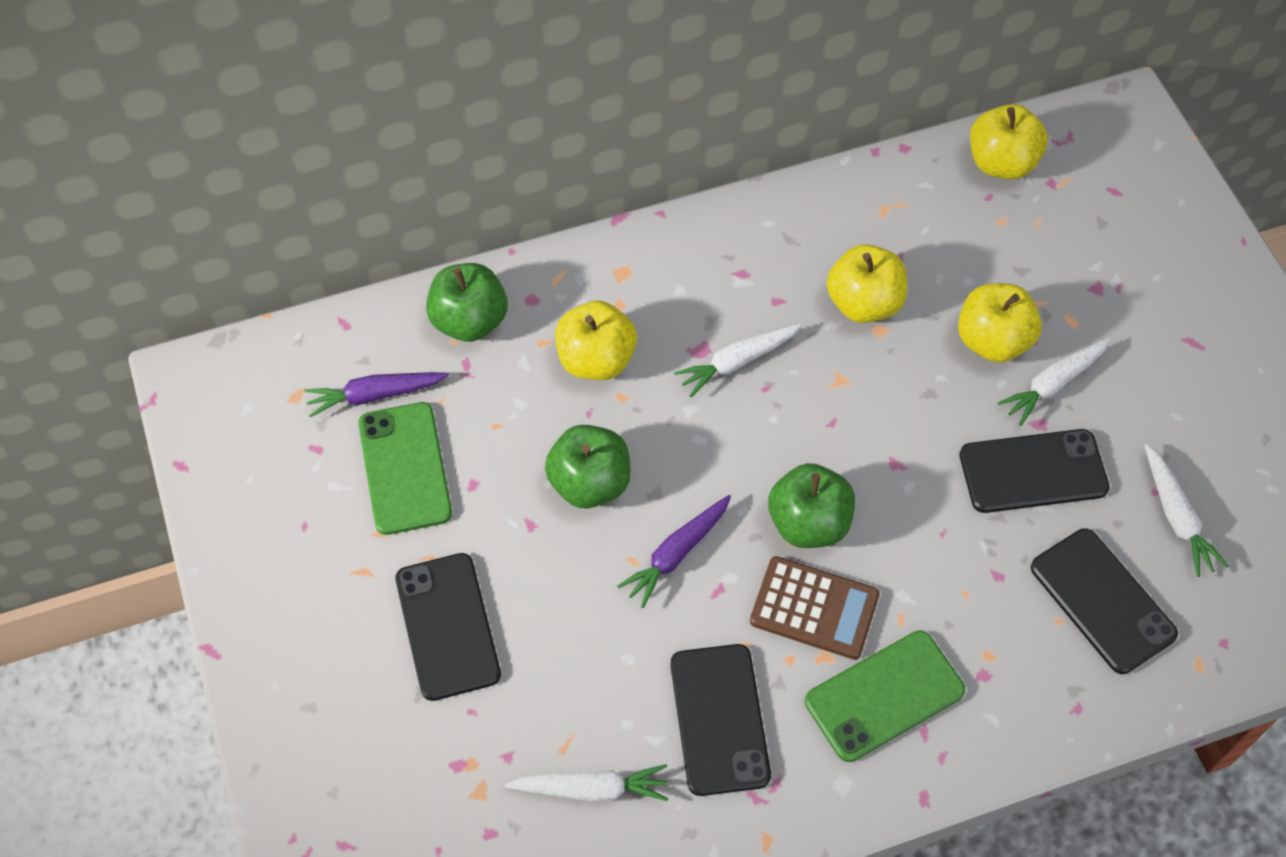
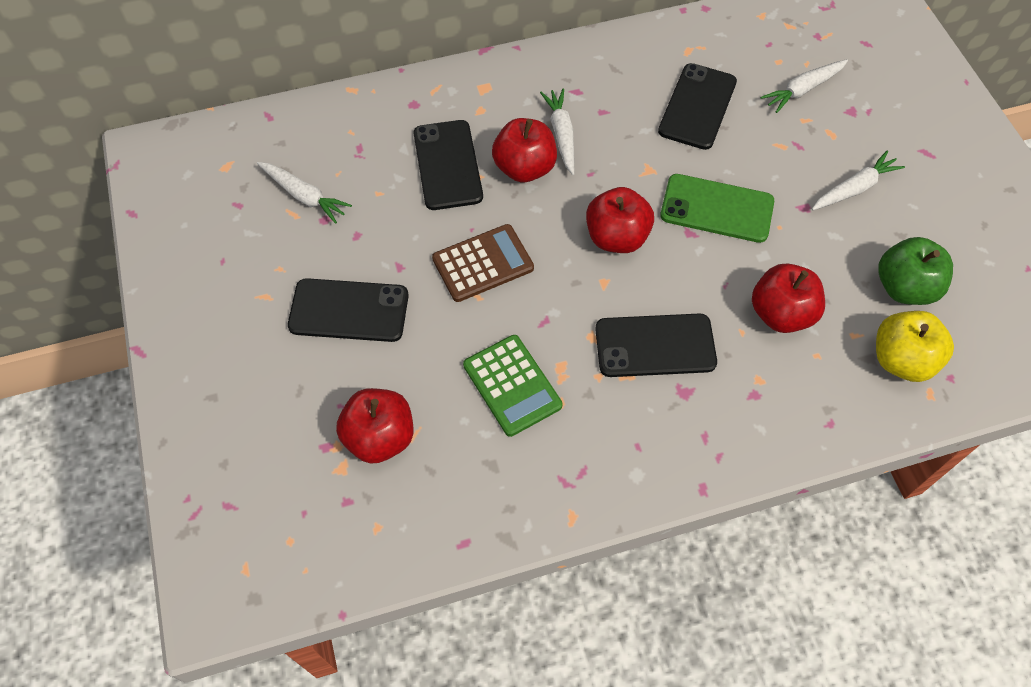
green apple: 3 -> 1
green calculator: 0 -> 1
green phone: 2 -> 1
purple carrot: 2 -> 0
red apple: 0 -> 4
yellow apple: 4 -> 1

